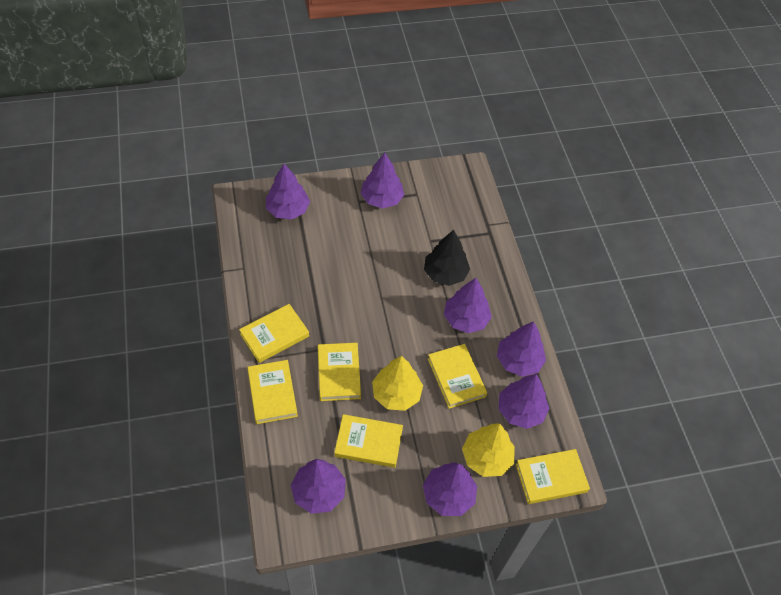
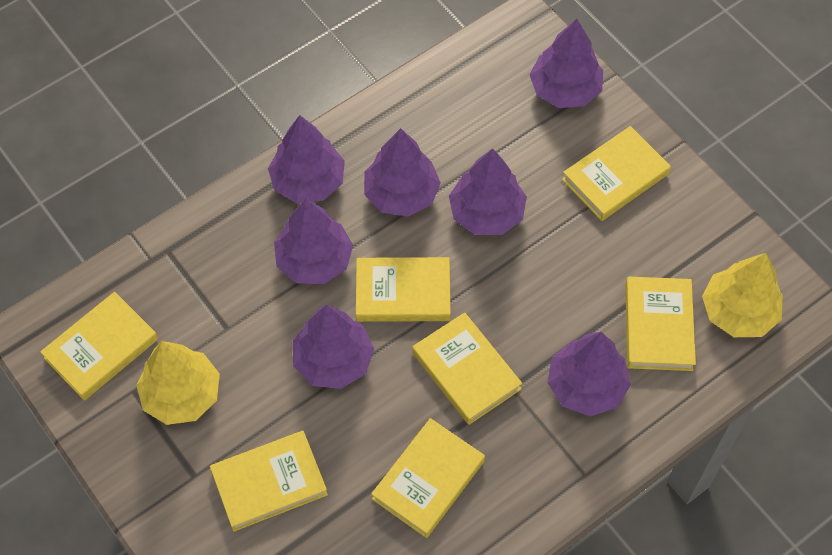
black tree: 1 -> 0
yellow book: 6 -> 7

